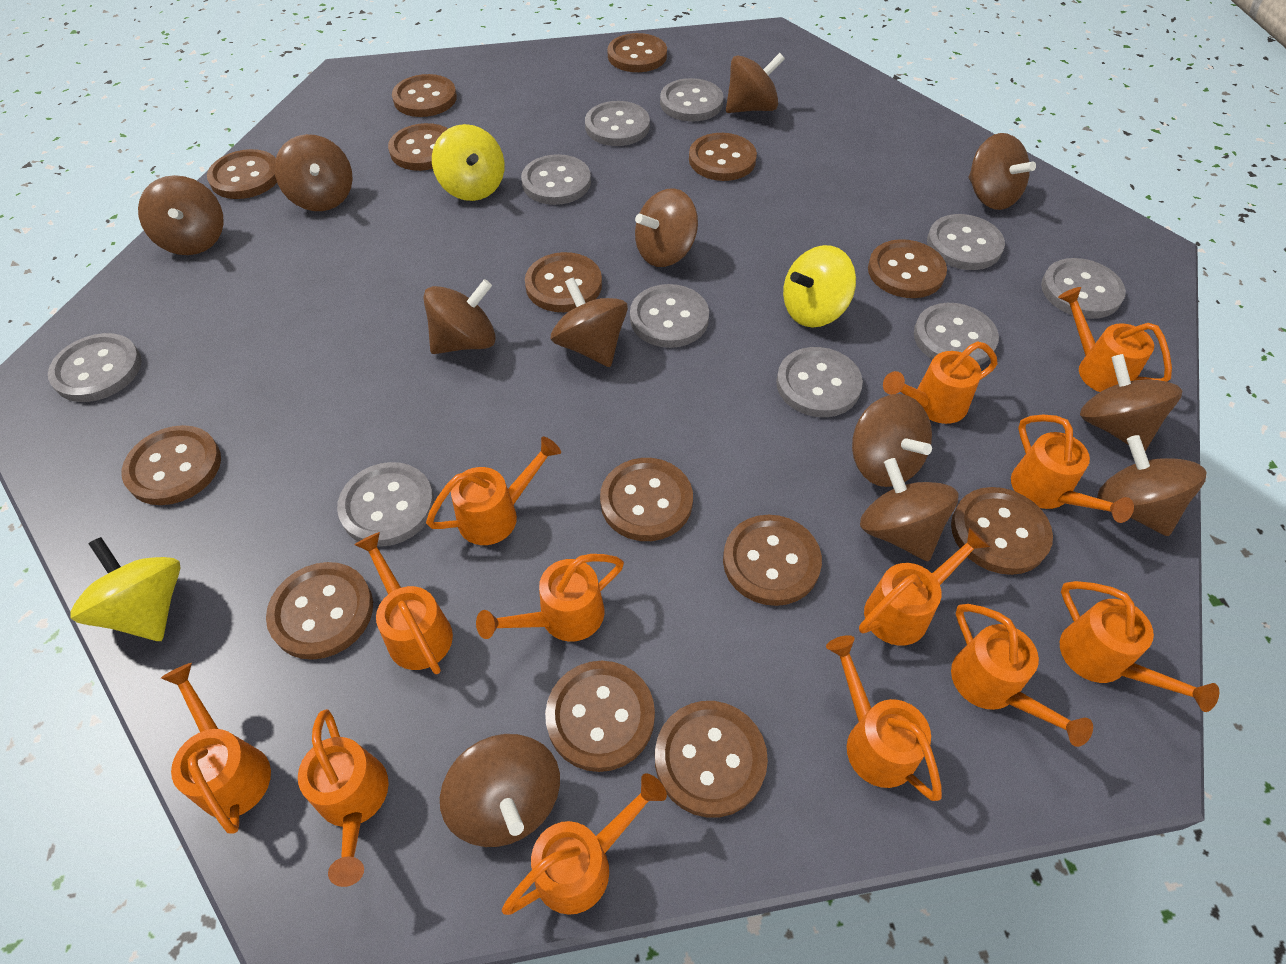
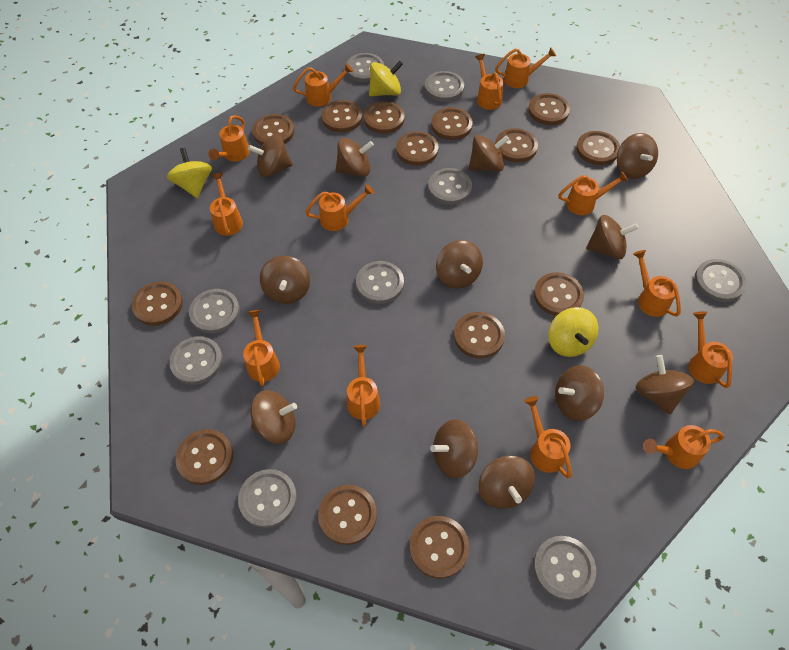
grey button: 10 -> 9

